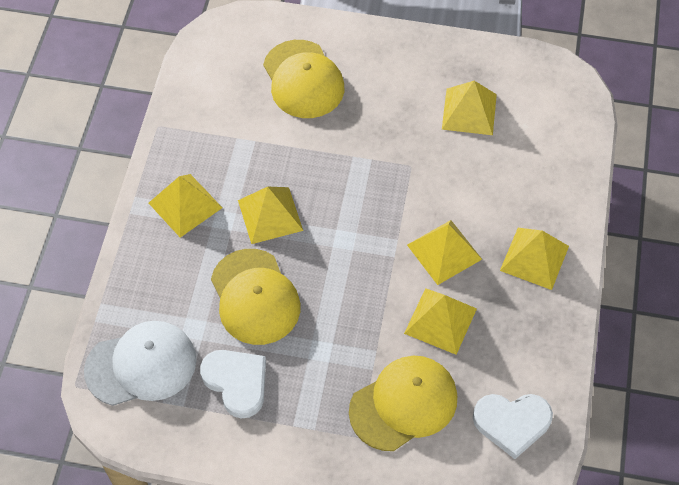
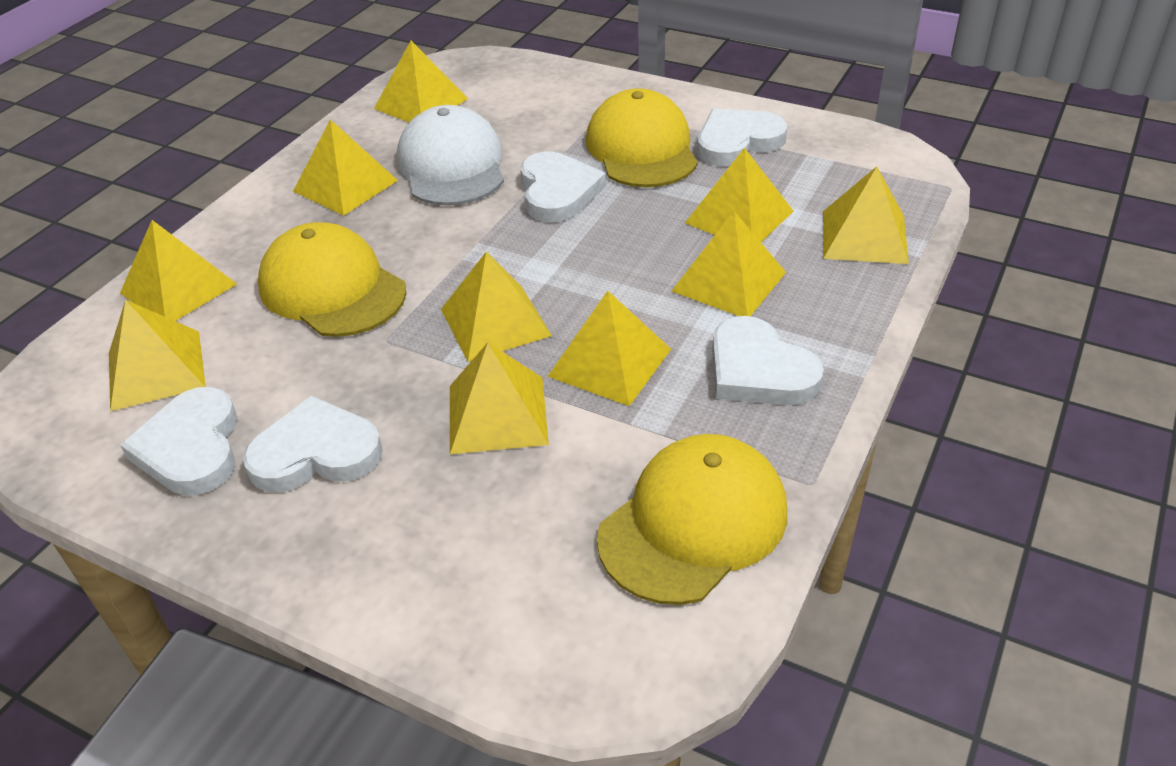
white heart: 2 -> 5
yellow pyramid: 6 -> 10

